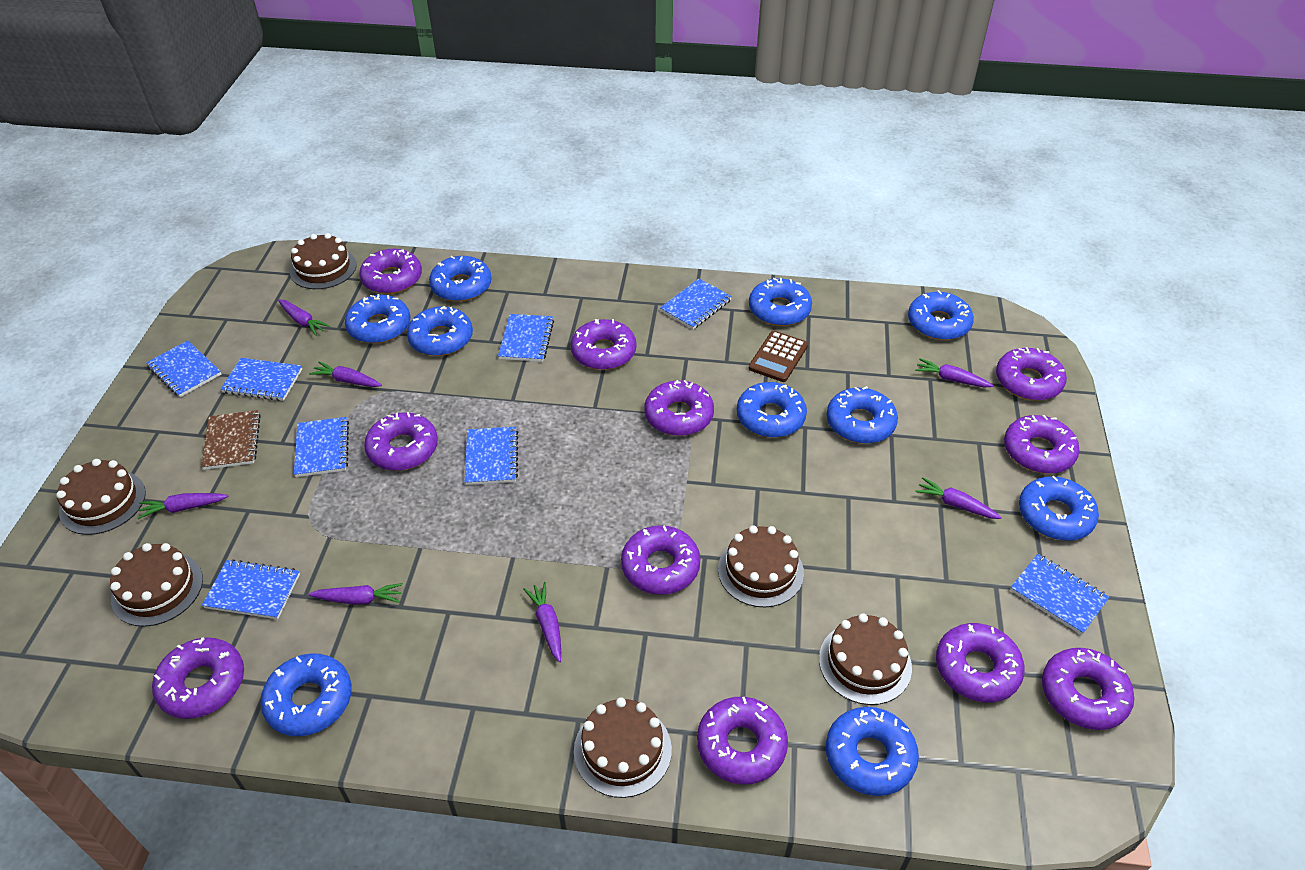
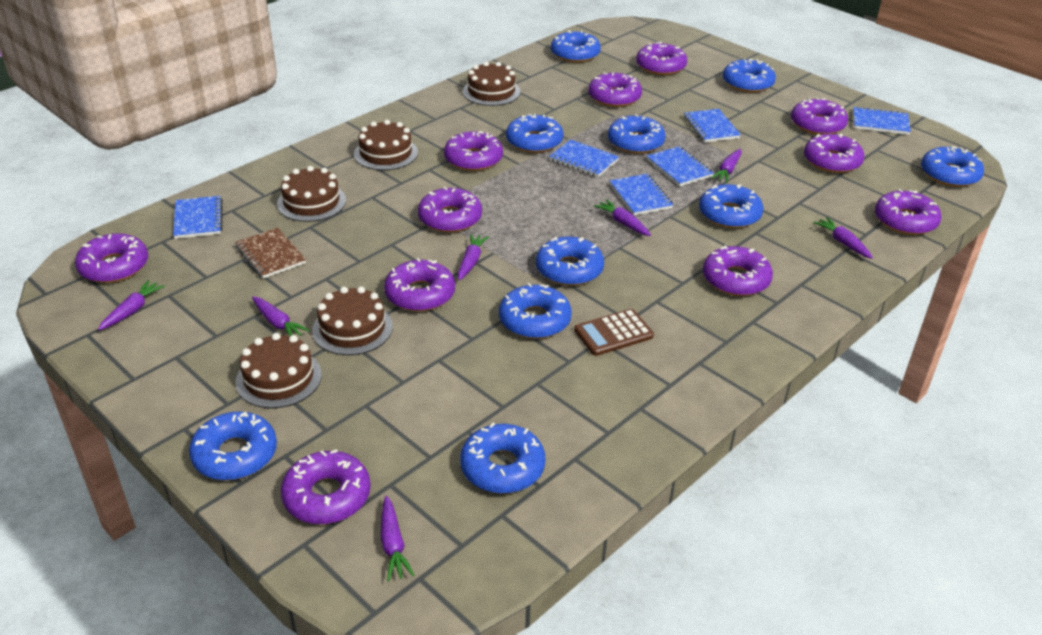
blue notebook: 8 -> 6
brown cake: 6 -> 5

